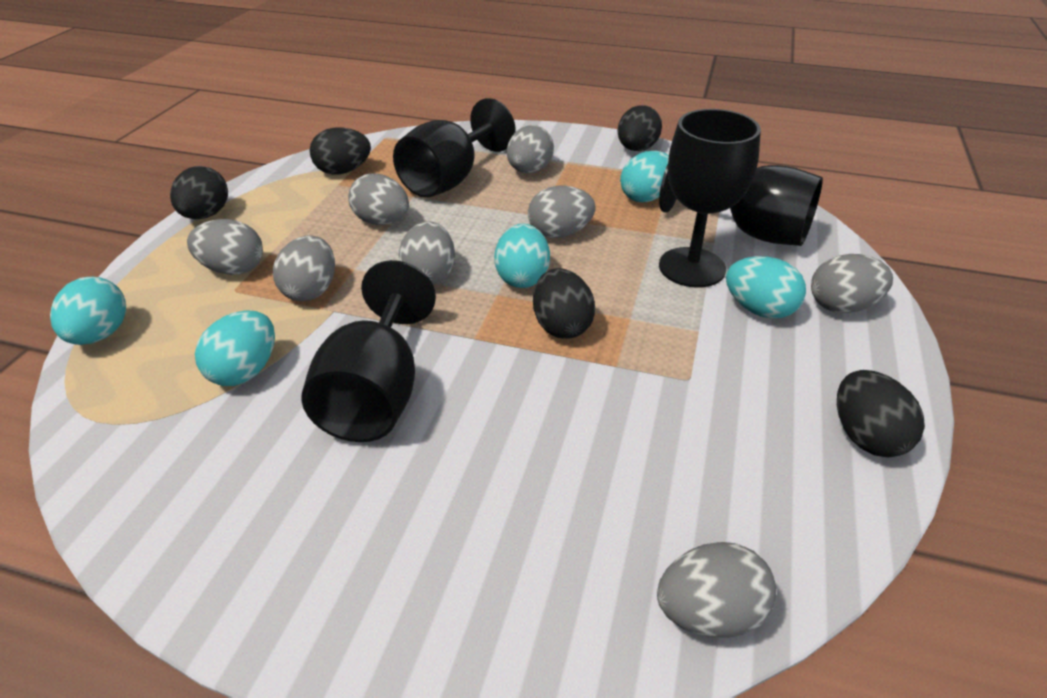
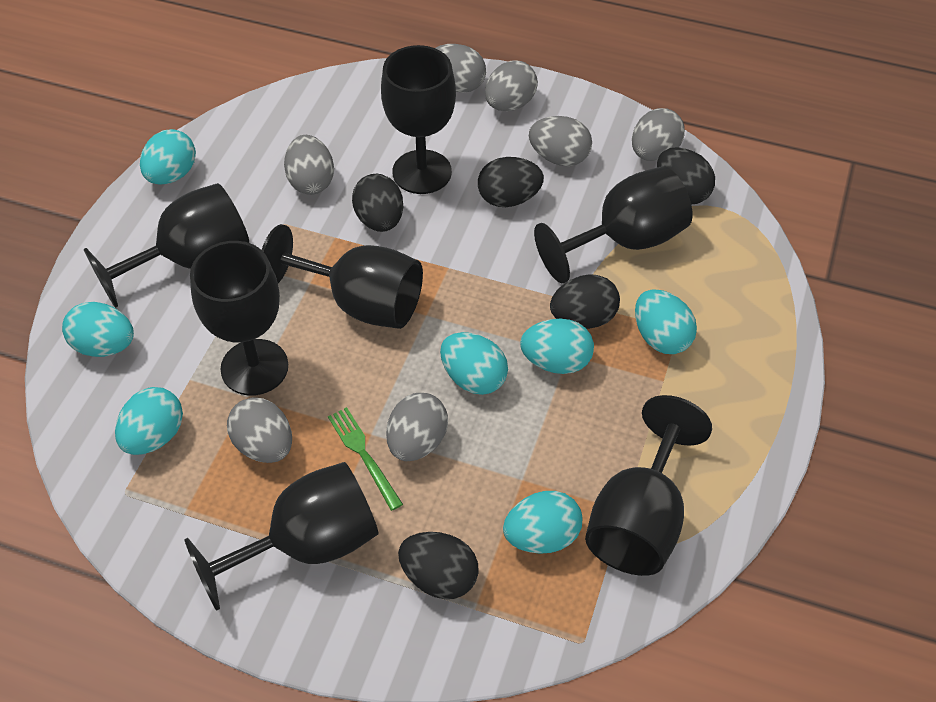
black goblet: 4 -> 7
green fork: 0 -> 1
grey egg: 8 -> 7
turquoise egg: 5 -> 7

